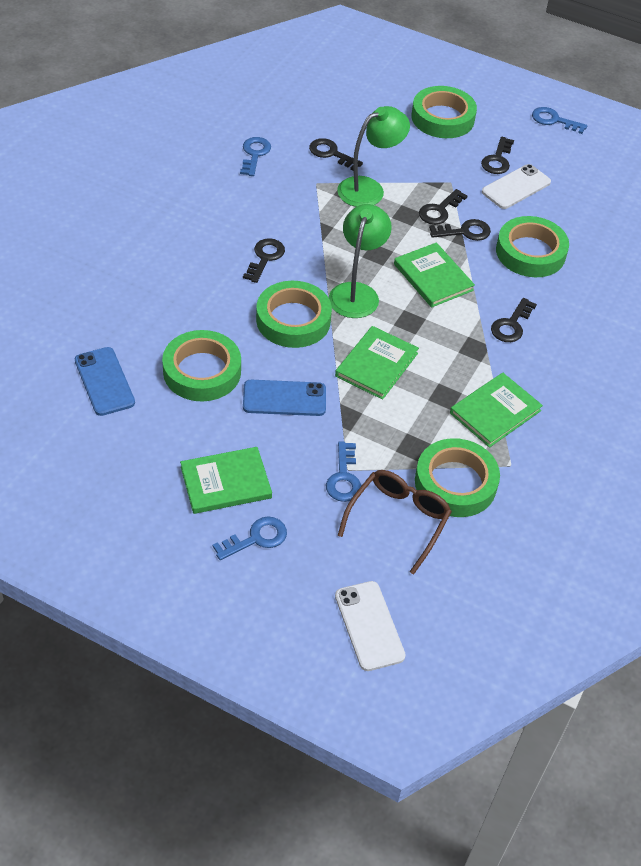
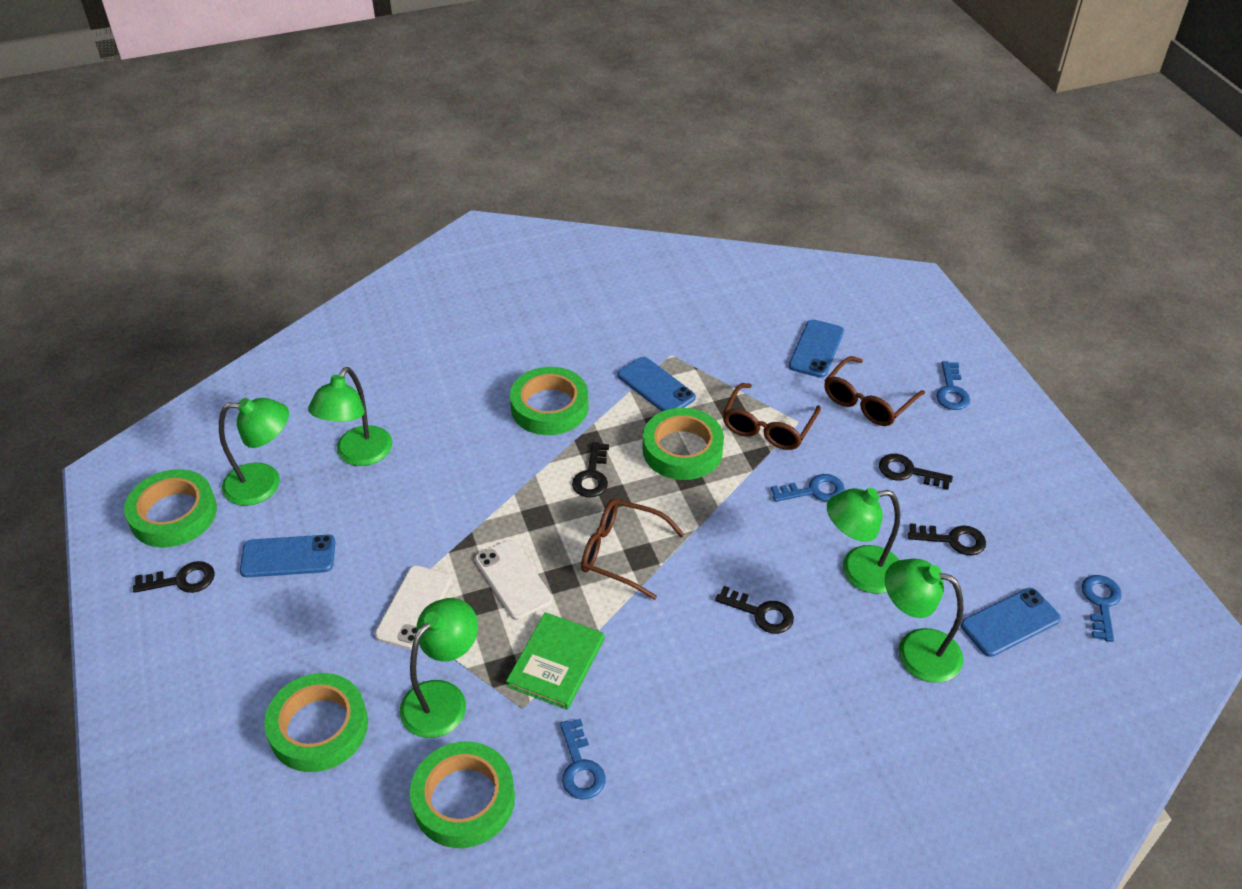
black key: 6 -> 5
blue phone: 2 -> 4
brown glasses: 1 -> 3
green book: 4 -> 1
green lamp: 2 -> 5

